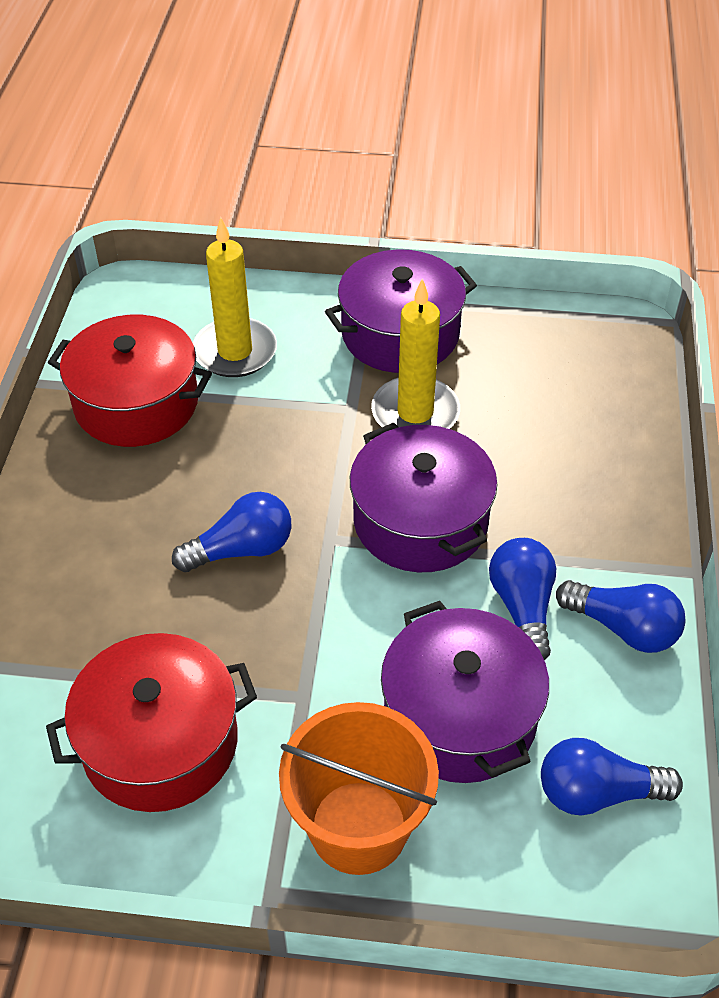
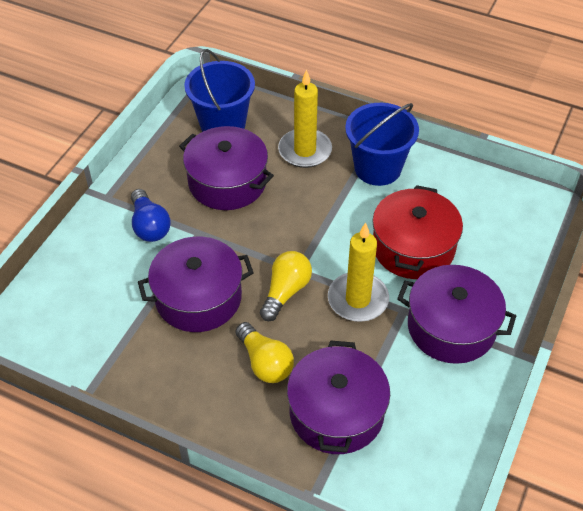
blue bucket: 0 -> 2
blue light bulb: 4 -> 1
orange bucket: 1 -> 0
purple pot: 3 -> 4
red pot: 2 -> 1
yellow light bulb: 0 -> 2

